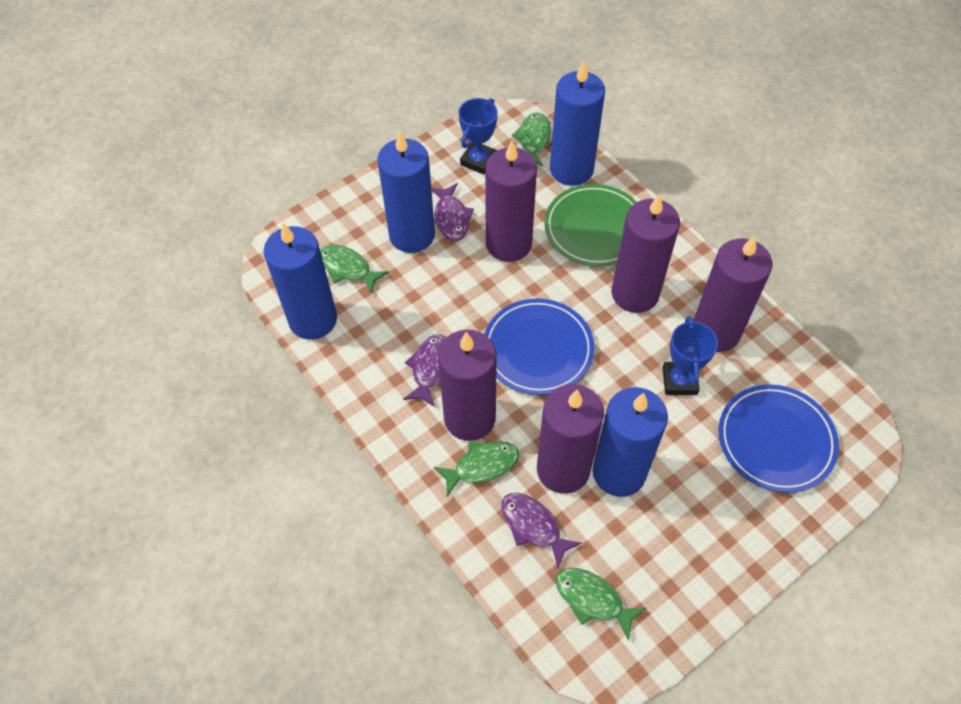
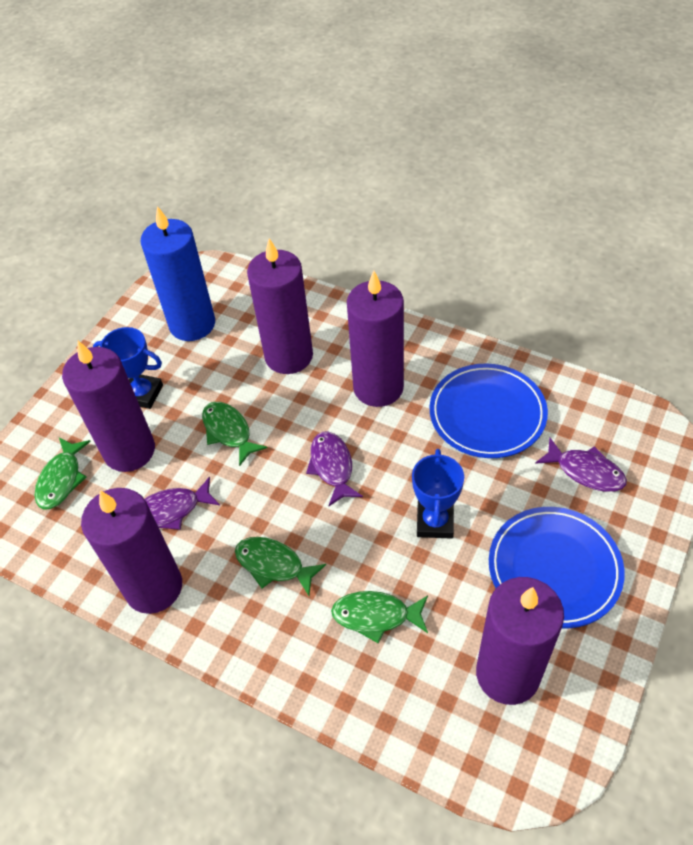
blue candle: 4 -> 1
green plate: 1 -> 0

